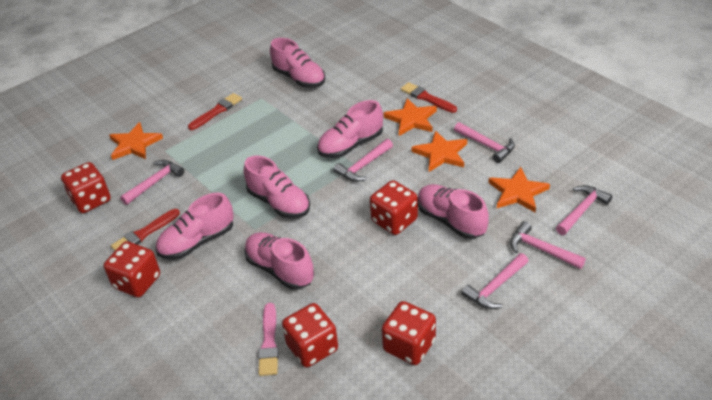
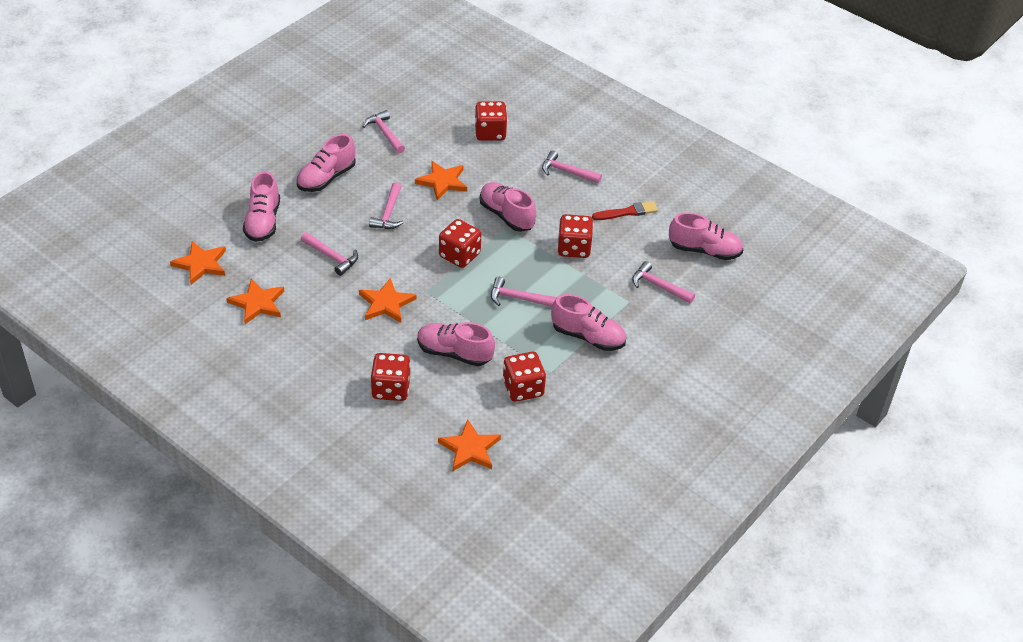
orange star: 4 -> 5
pink brush: 1 -> 0
red brush: 3 -> 1

